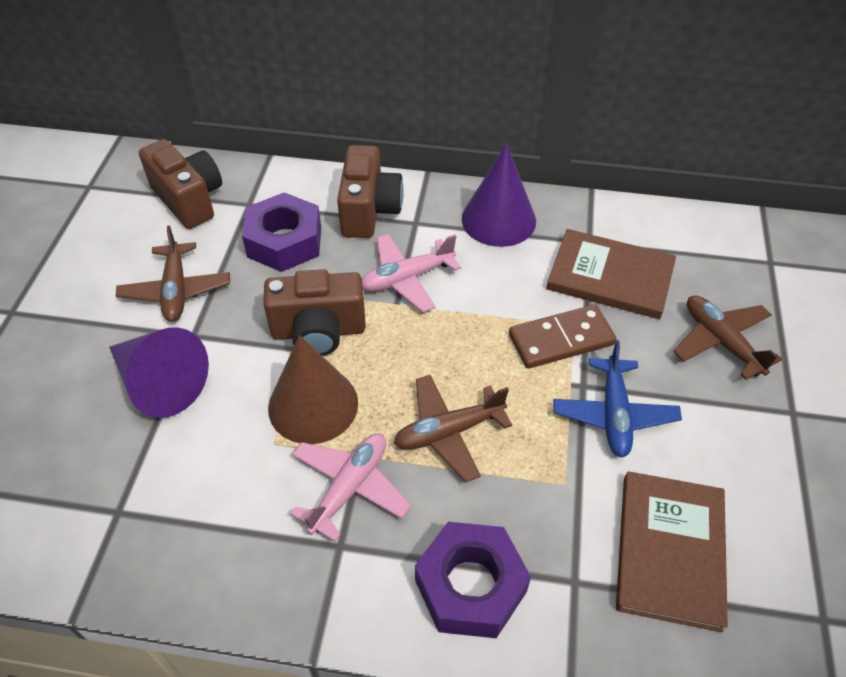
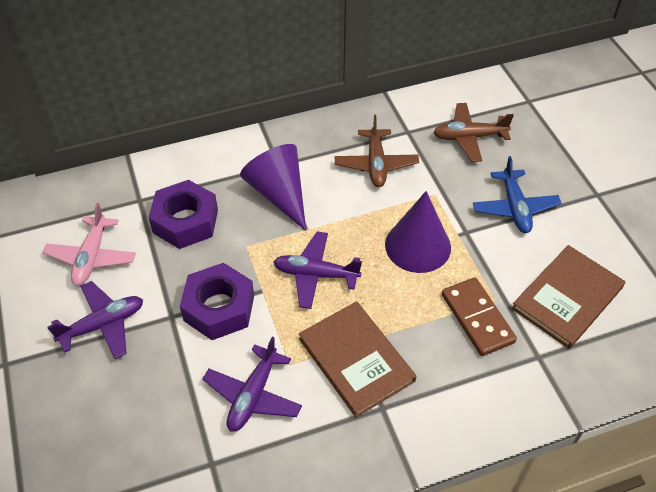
brown camera: 3 -> 0
brown cone: 1 -> 0
brown plane: 3 -> 2
pink plane: 2 -> 1
purple plane: 0 -> 3

